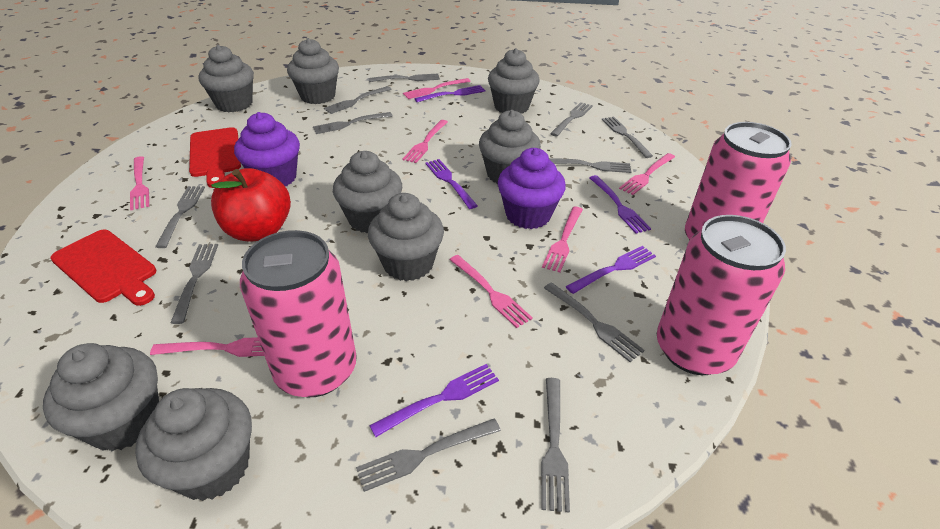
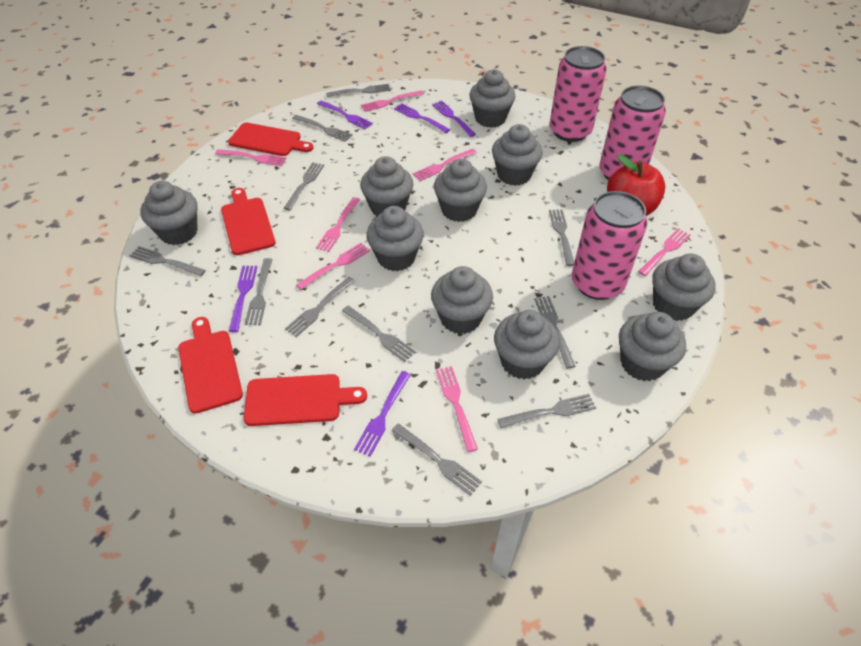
grey cupcake: 8 -> 10
purple cupcake: 2 -> 0
red cutting board: 2 -> 4

